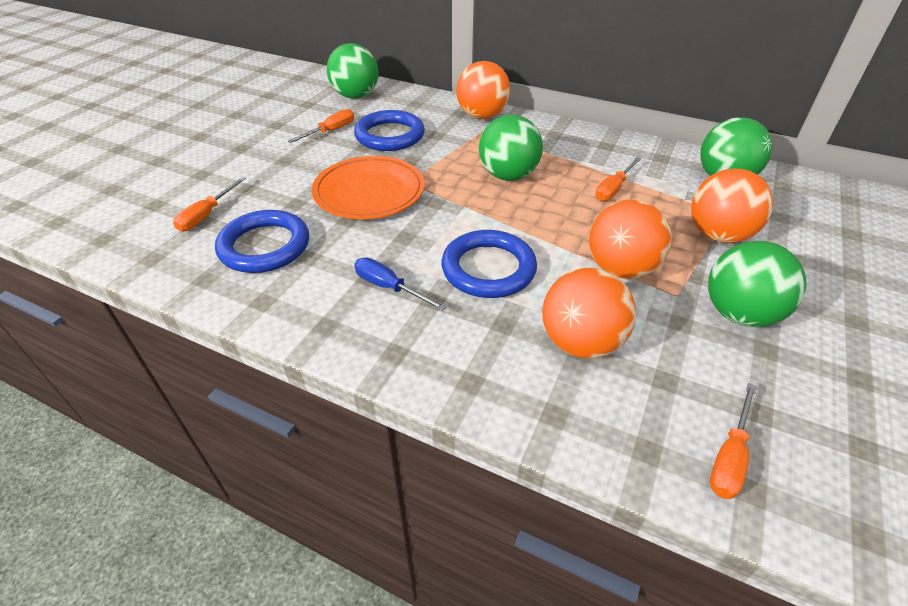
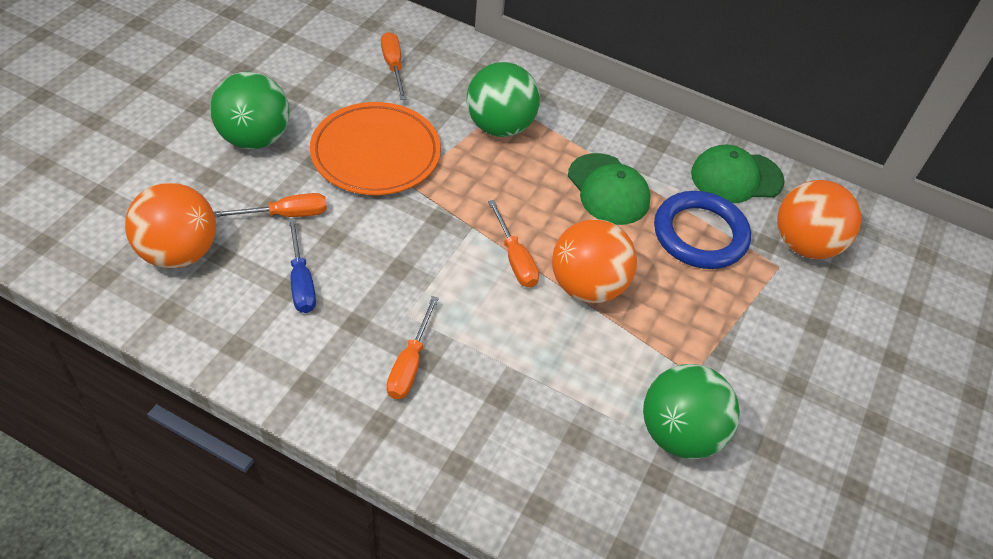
blue ring: 3 -> 1
green ball: 4 -> 3
green cap: 0 -> 2
orange ball: 4 -> 3

